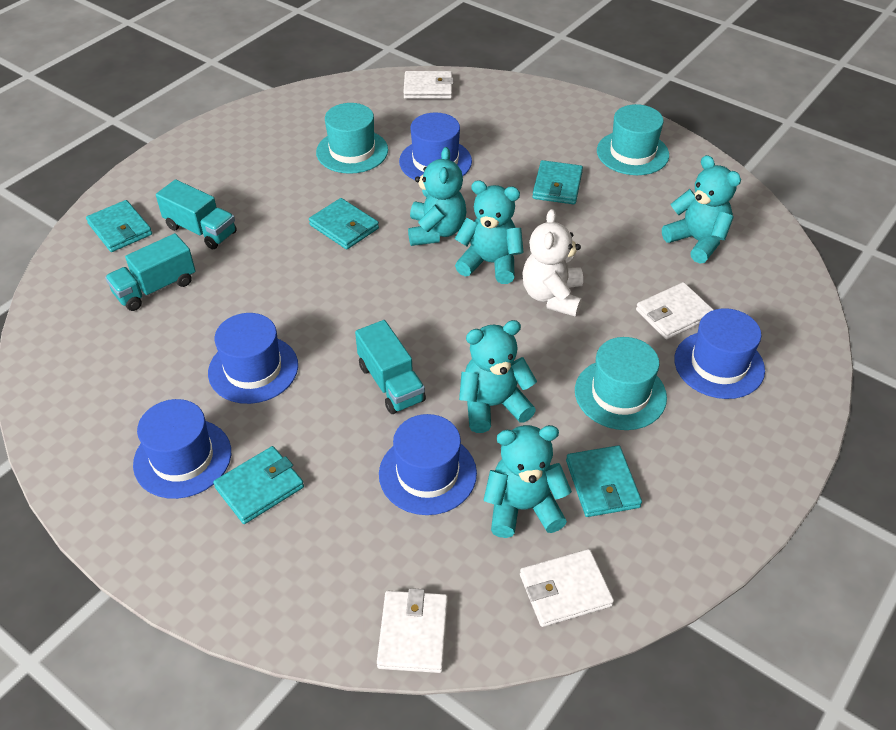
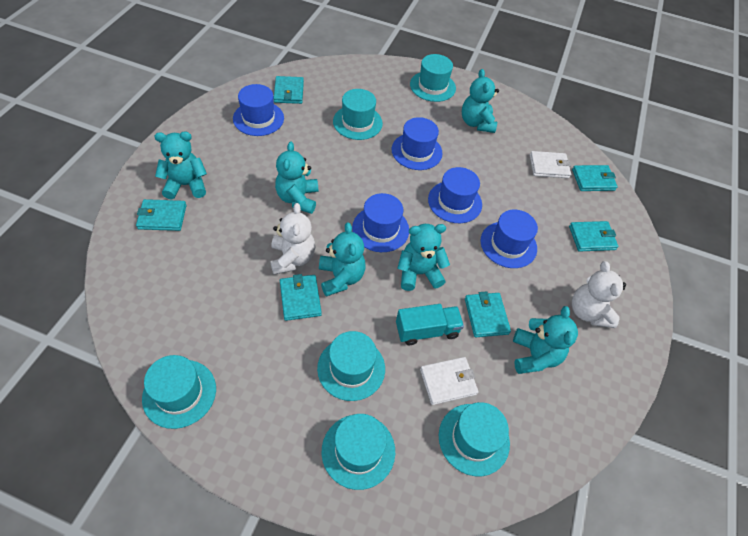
turquoise hat: 3 -> 6
turquoise teddy bear: 5 -> 6
turquoise truck: 3 -> 1
turquoise wallet: 5 -> 6
white teddy bear: 1 -> 2
white wallet: 4 -> 2

